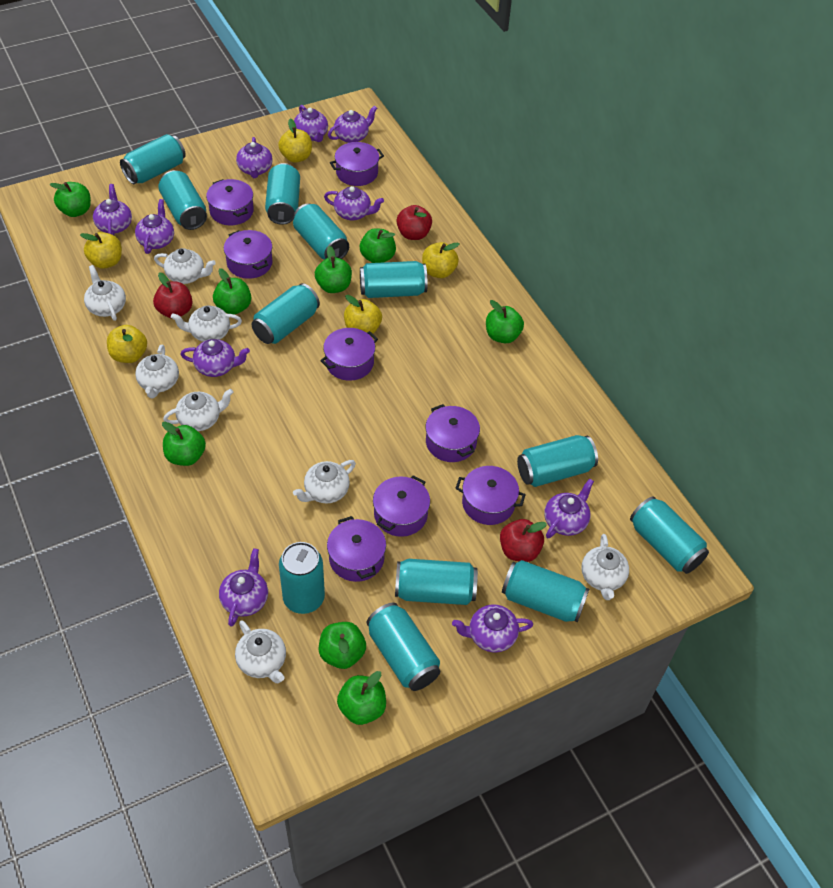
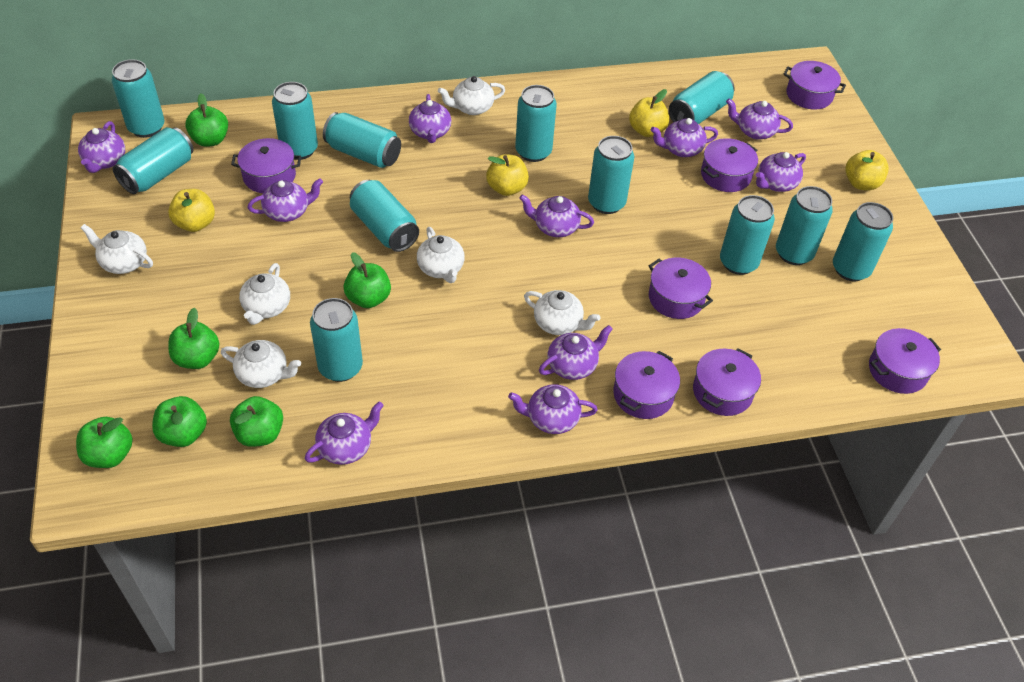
green apple: 8 -> 6
purple pot: 8 -> 7
red apple: 3 -> 0
white teapot: 8 -> 6
yellow apple: 5 -> 4

